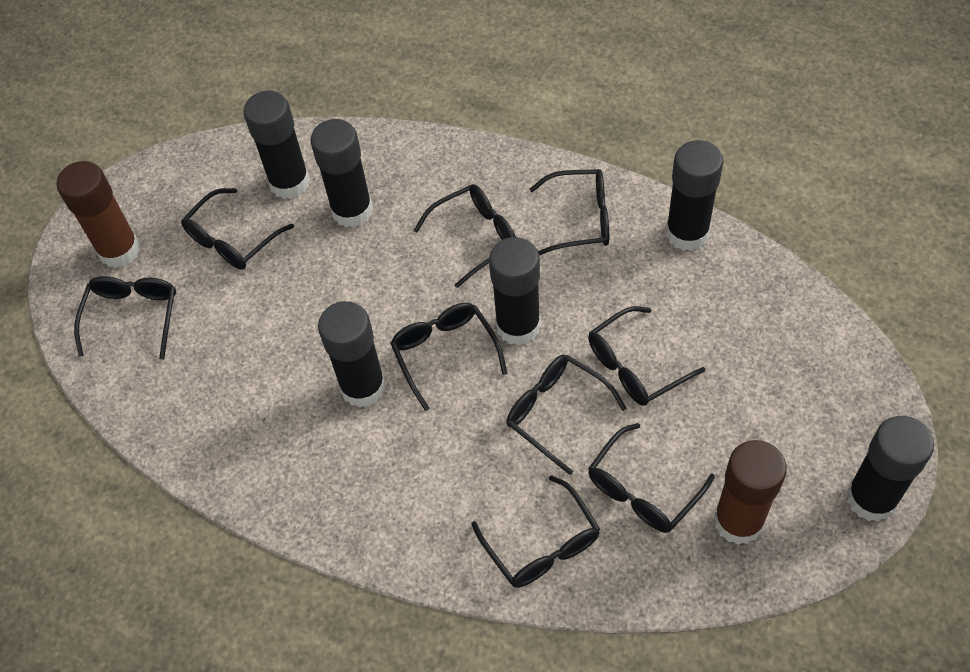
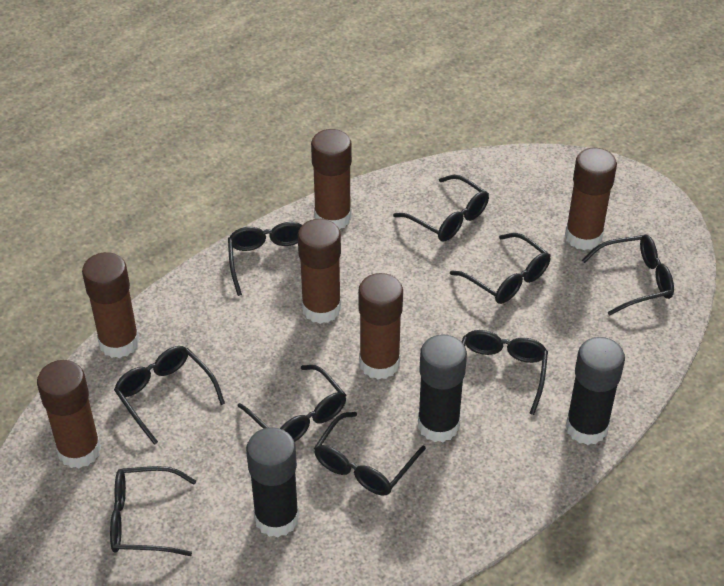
black glue stick: 6 -> 3
brown glue stick: 2 -> 6

